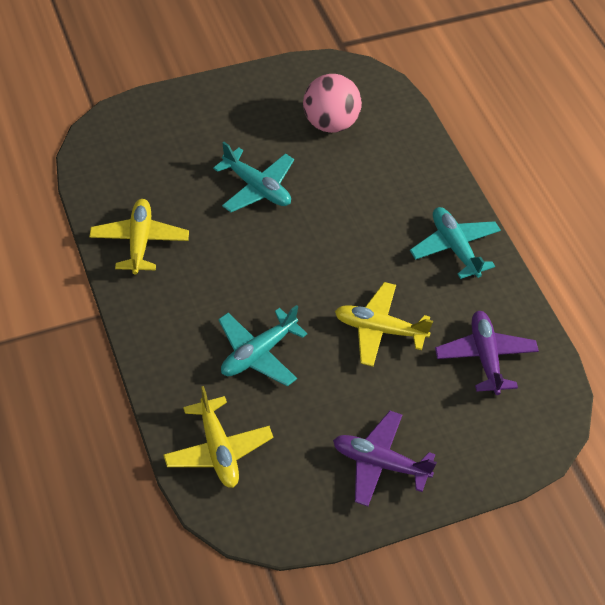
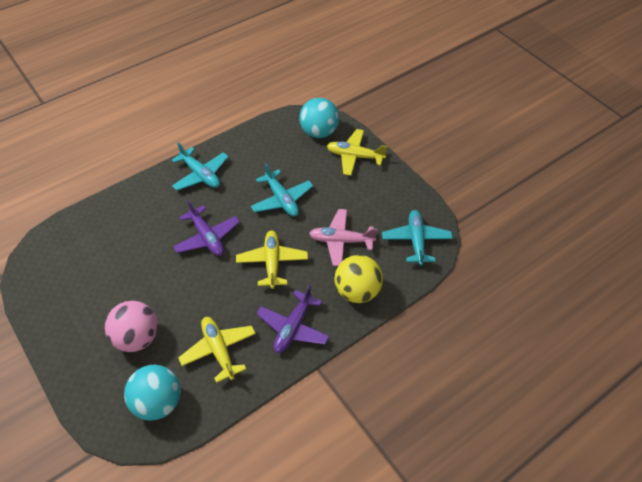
pink plane: 0 -> 1
turquoise ball: 0 -> 2
yellow ball: 0 -> 1

